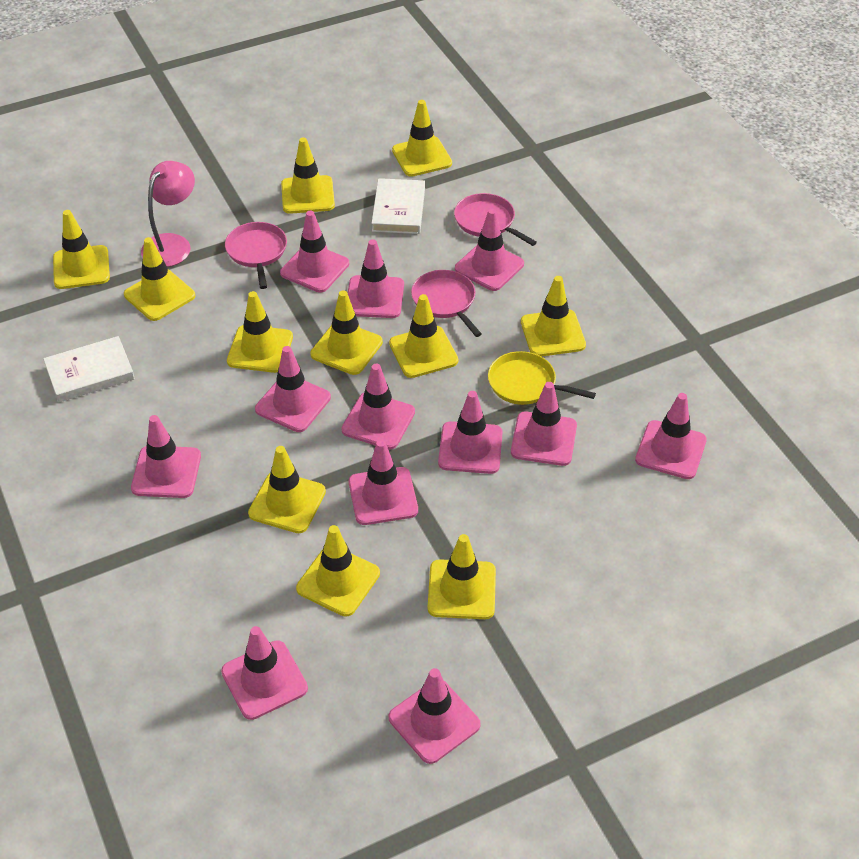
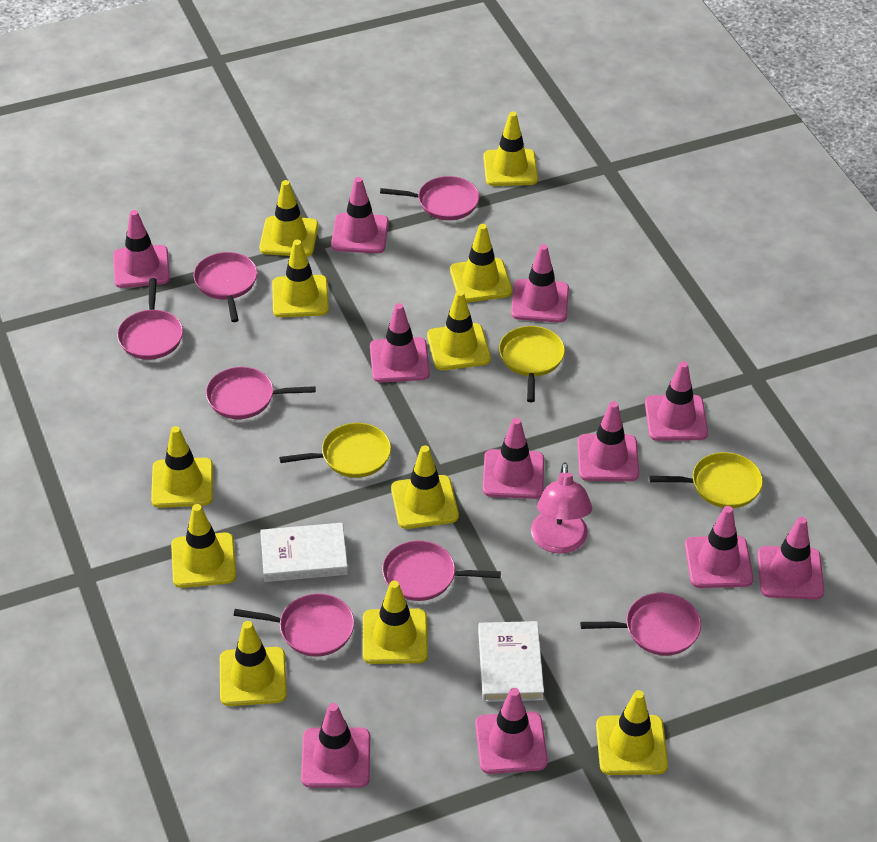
pink pan: 3 -> 7
pink traffic cone: 12 -> 11
yellow pan: 1 -> 3

